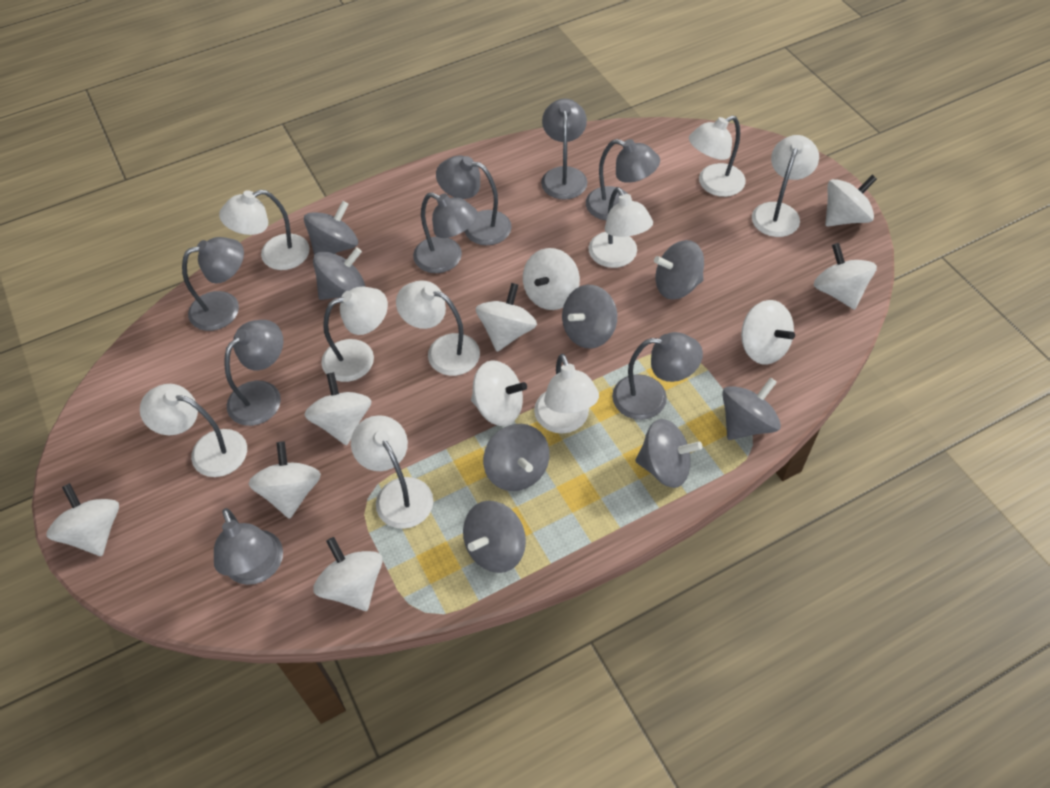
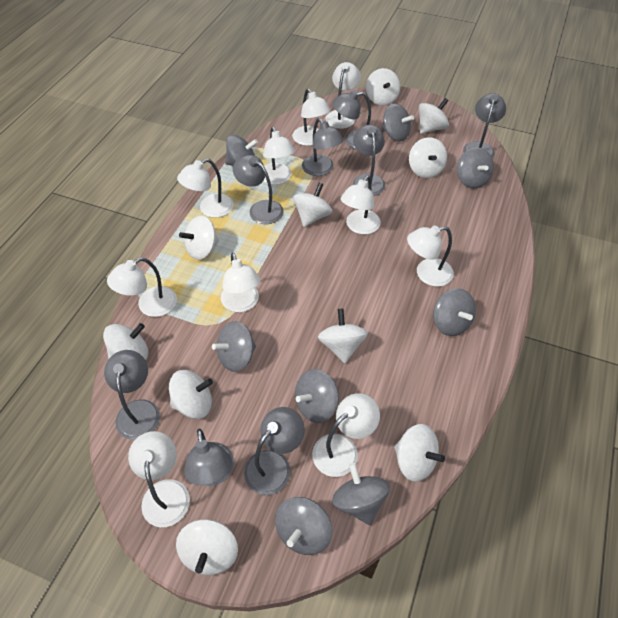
white lamp: 9 -> 10

